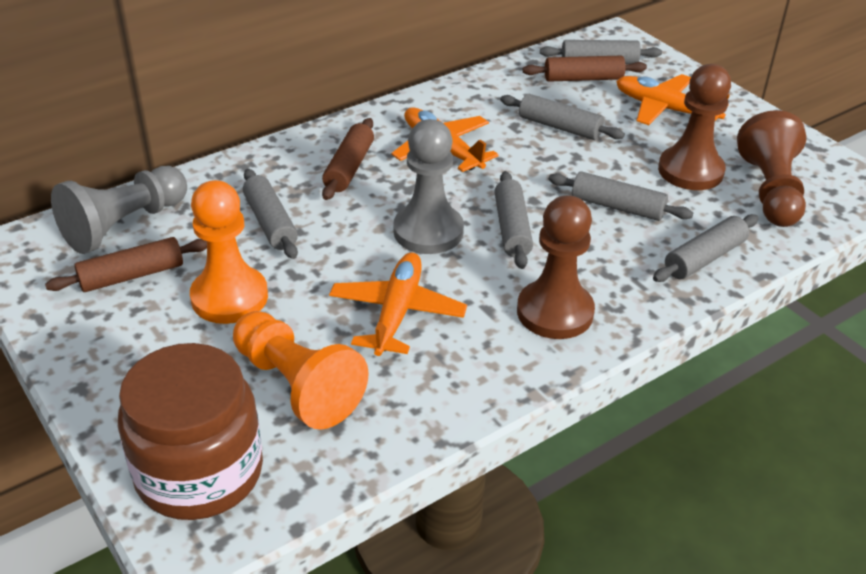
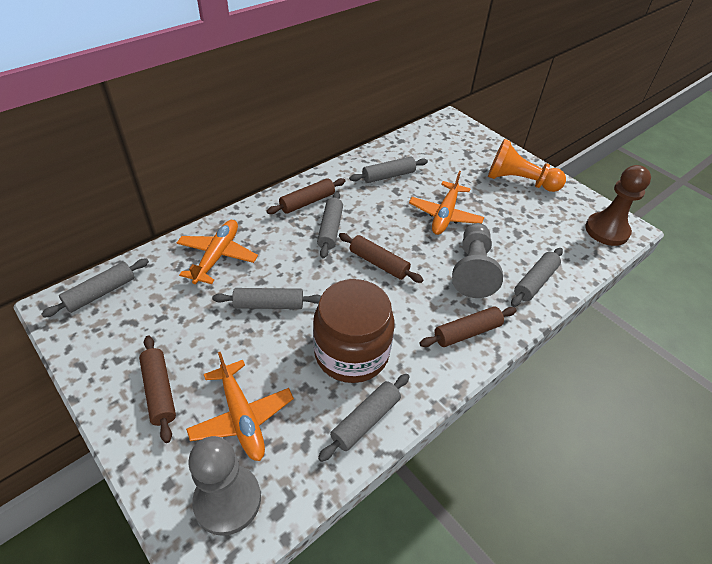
brown pawn: 3 -> 1
brown rolling pin: 3 -> 4
orange pawn: 2 -> 1

